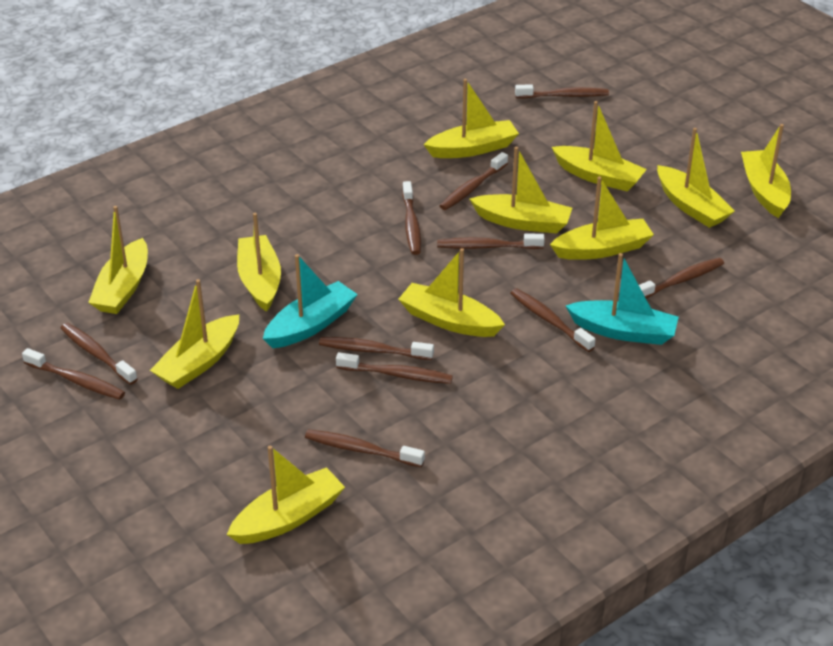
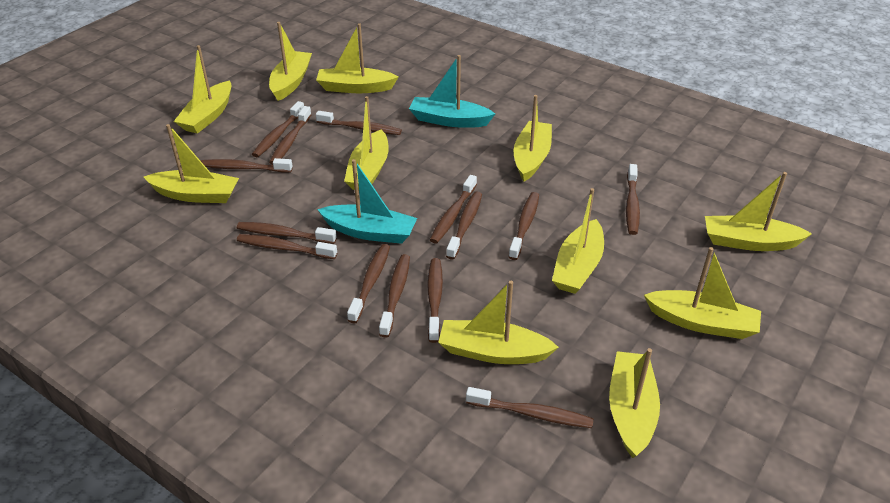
brown toothbrush: 11 -> 14

